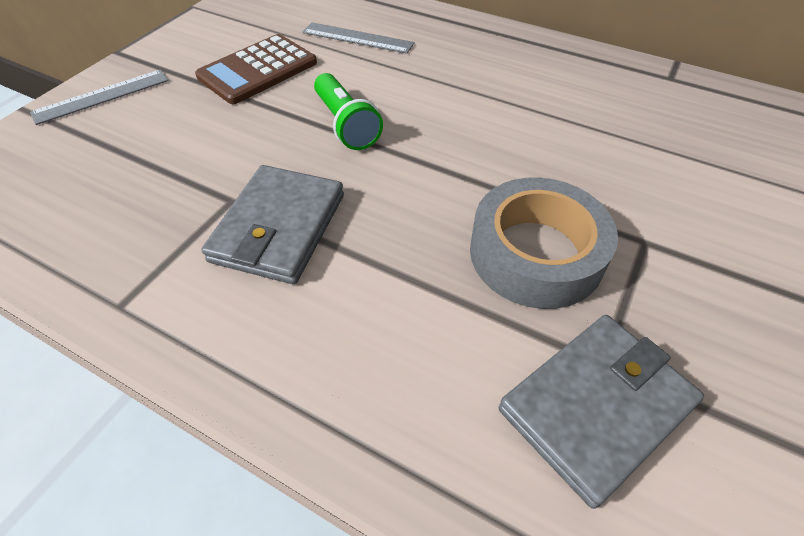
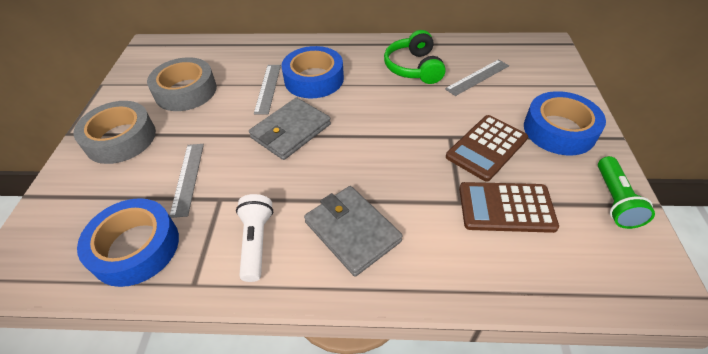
blue tape: 0 -> 3
brown calculator: 1 -> 2
green headphones: 0 -> 1
grey ruler: 2 -> 3
grey tape: 1 -> 2
white flashlight: 0 -> 1

